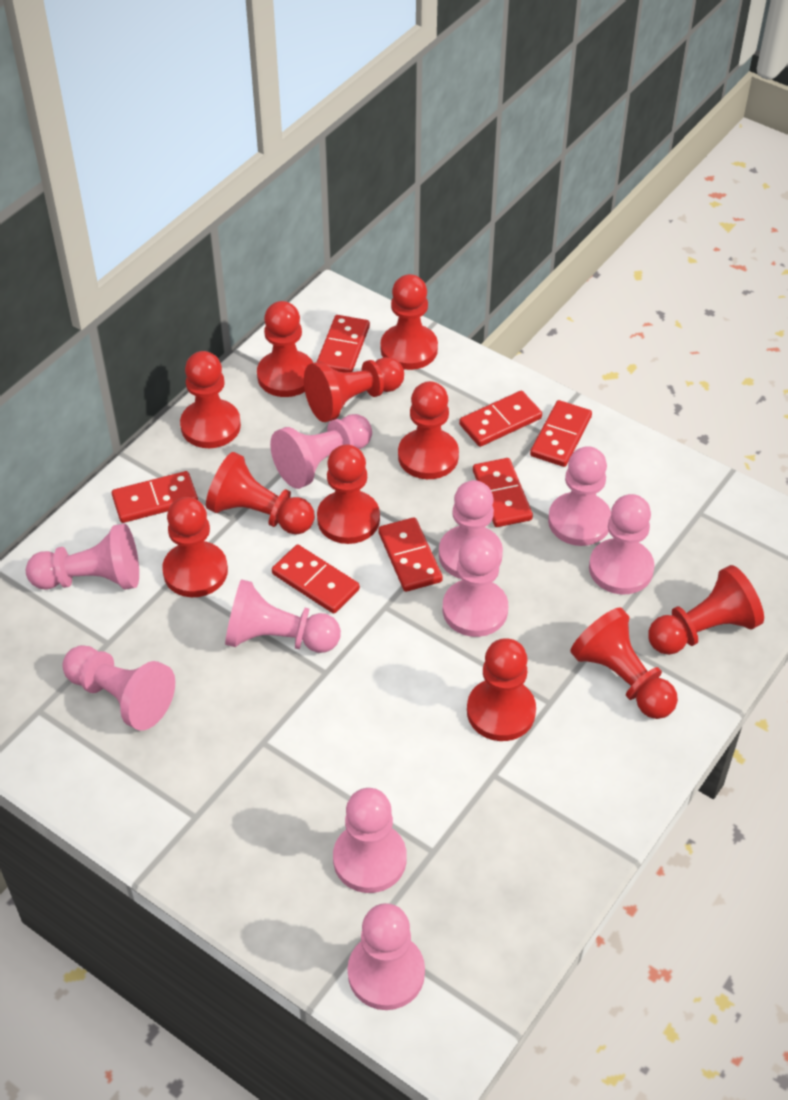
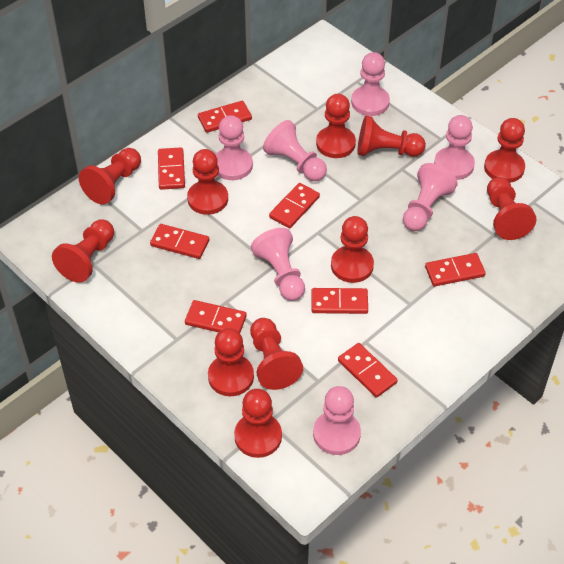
pink pawn: 10 -> 7
red domino: 7 -> 8

